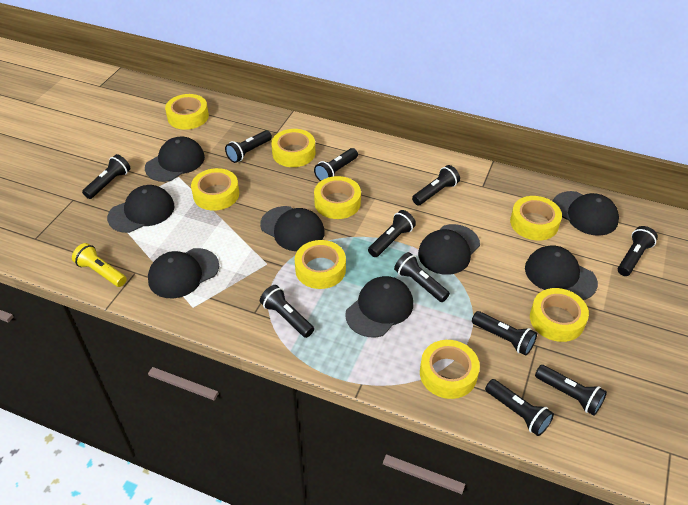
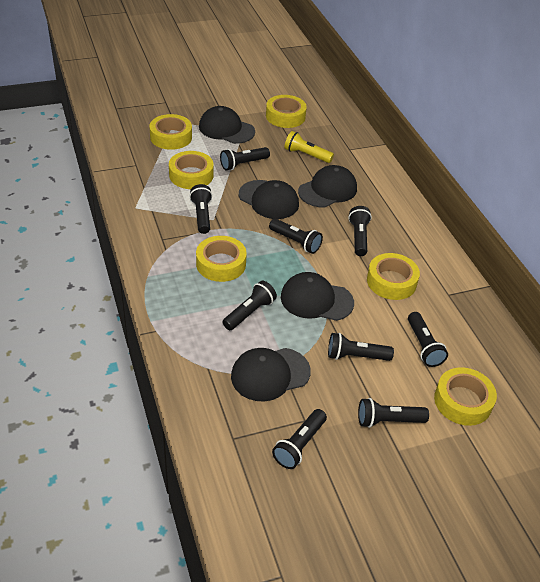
black cap: 8 -> 5
black flashlight: 11 -> 9
yellow tape: 8 -> 6

